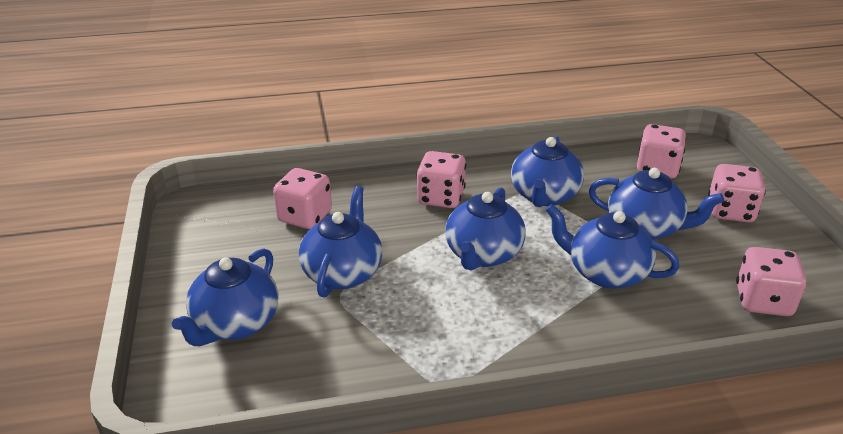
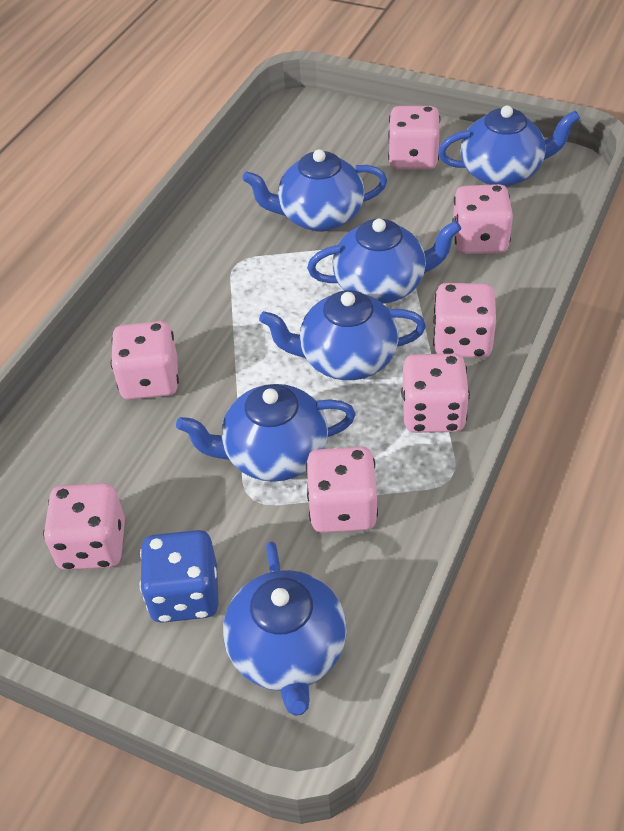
blue dice: 0 -> 1
pink dice: 5 -> 7

